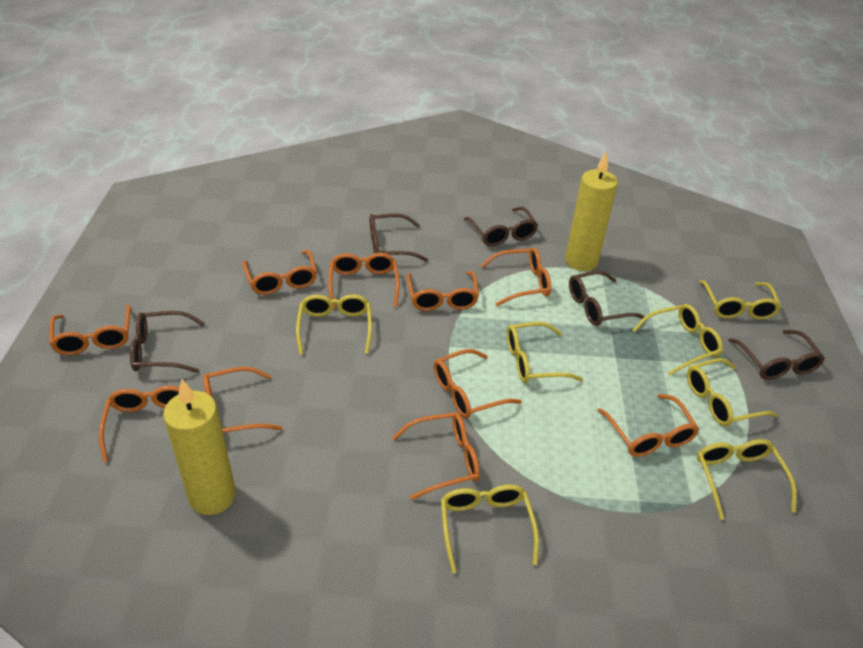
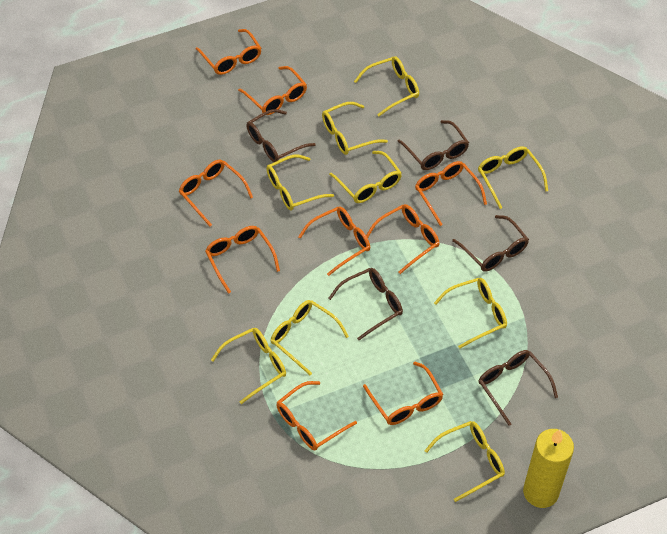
orange glasses: 10 -> 9
yellow candle: 2 -> 1
yellow glasses: 7 -> 9

